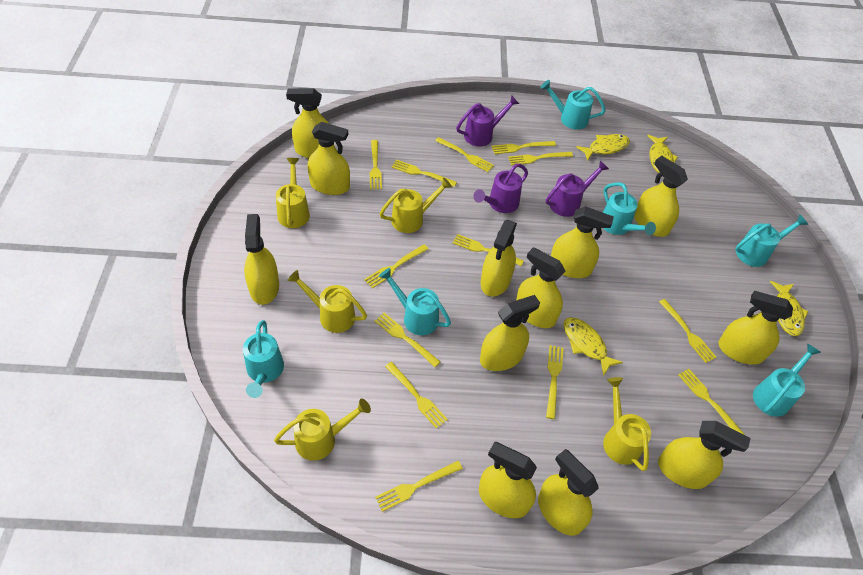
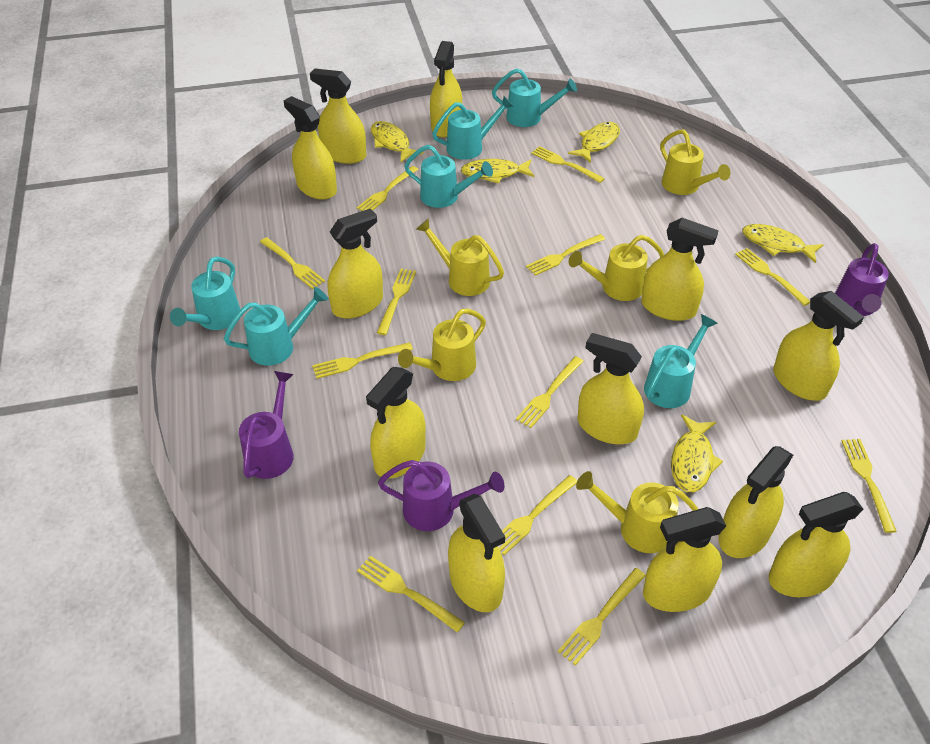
yellow fish: 4 -> 5
yellow fork: 13 -> 12

